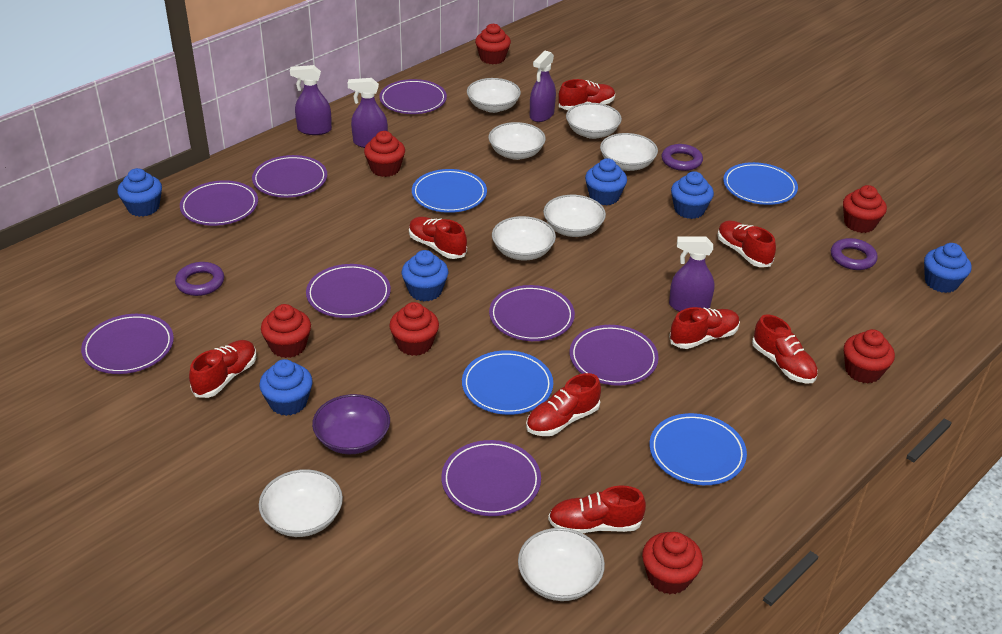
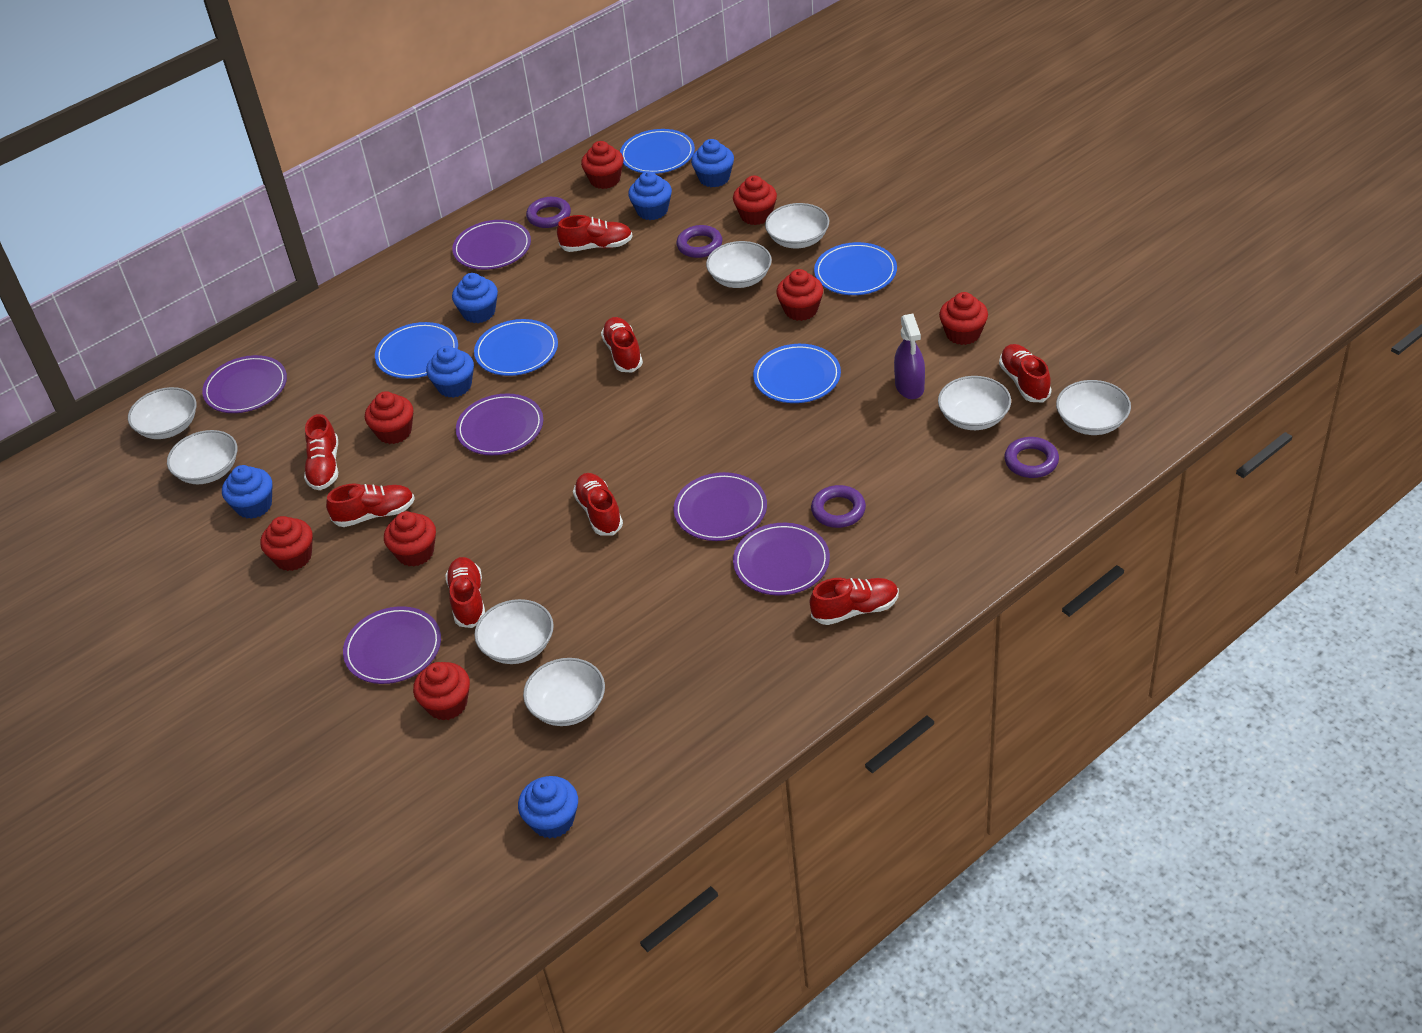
blue plate: 4 -> 5
purple bowl: 1 -> 0
purple plate: 8 -> 6
purple ring: 3 -> 4
purple spray bottle: 4 -> 1
red cupcake: 7 -> 8

